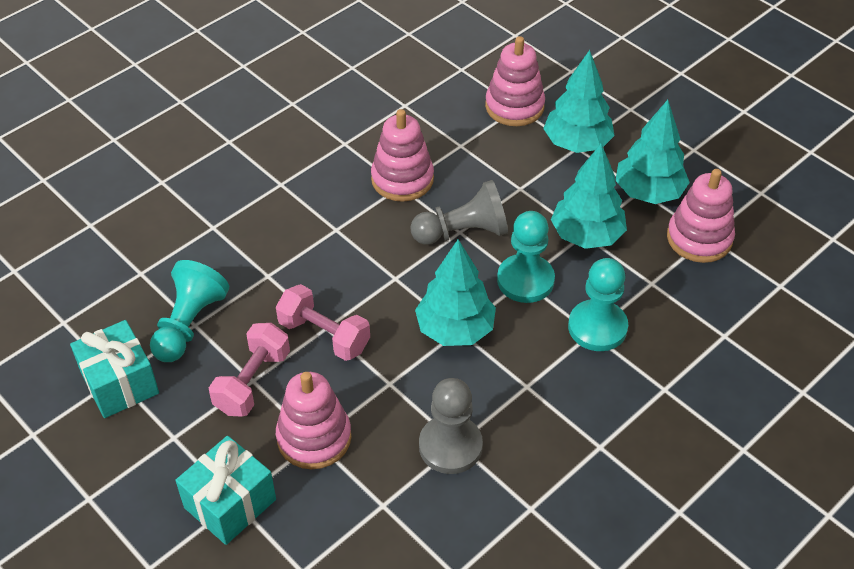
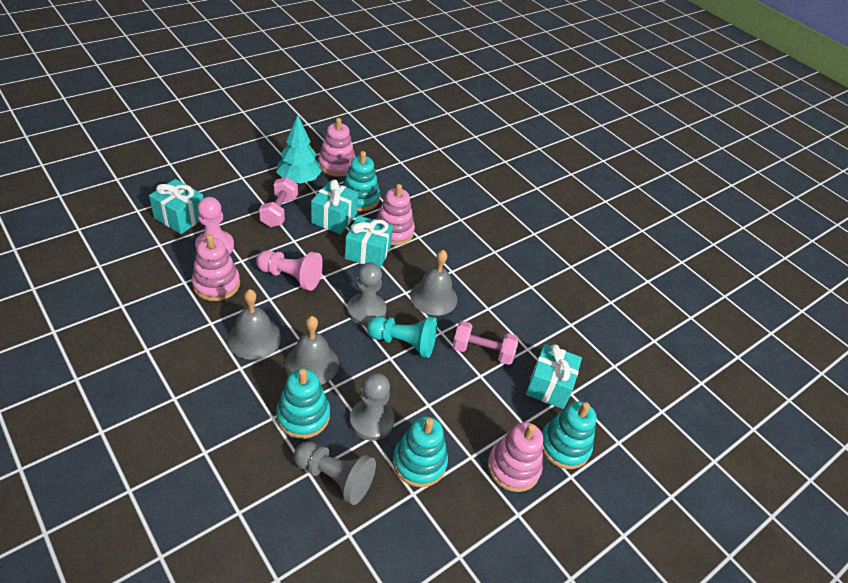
grey bell: 0 -> 3
grey pawn: 2 -> 3
pink pawn: 0 -> 2
turquoise gift: 2 -> 4
turquoise pawn: 3 -> 1
turquoise stacking toy: 0 -> 4
turquoise tree: 4 -> 1

